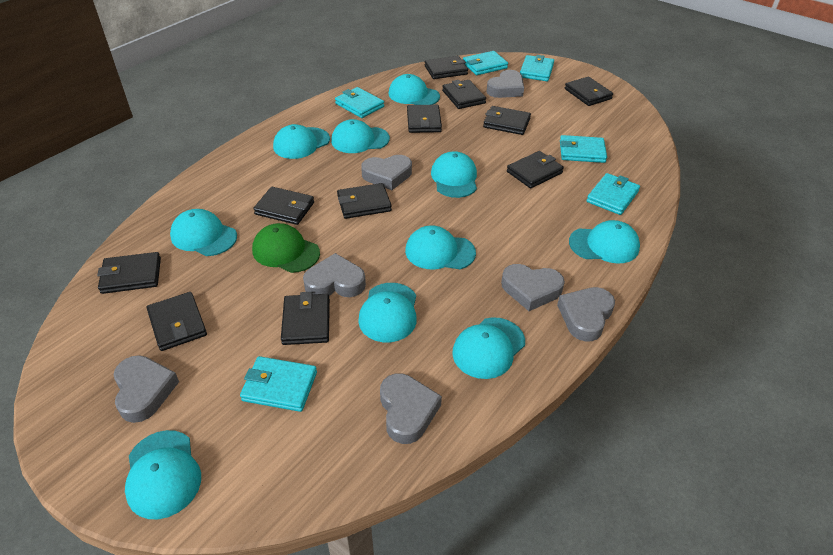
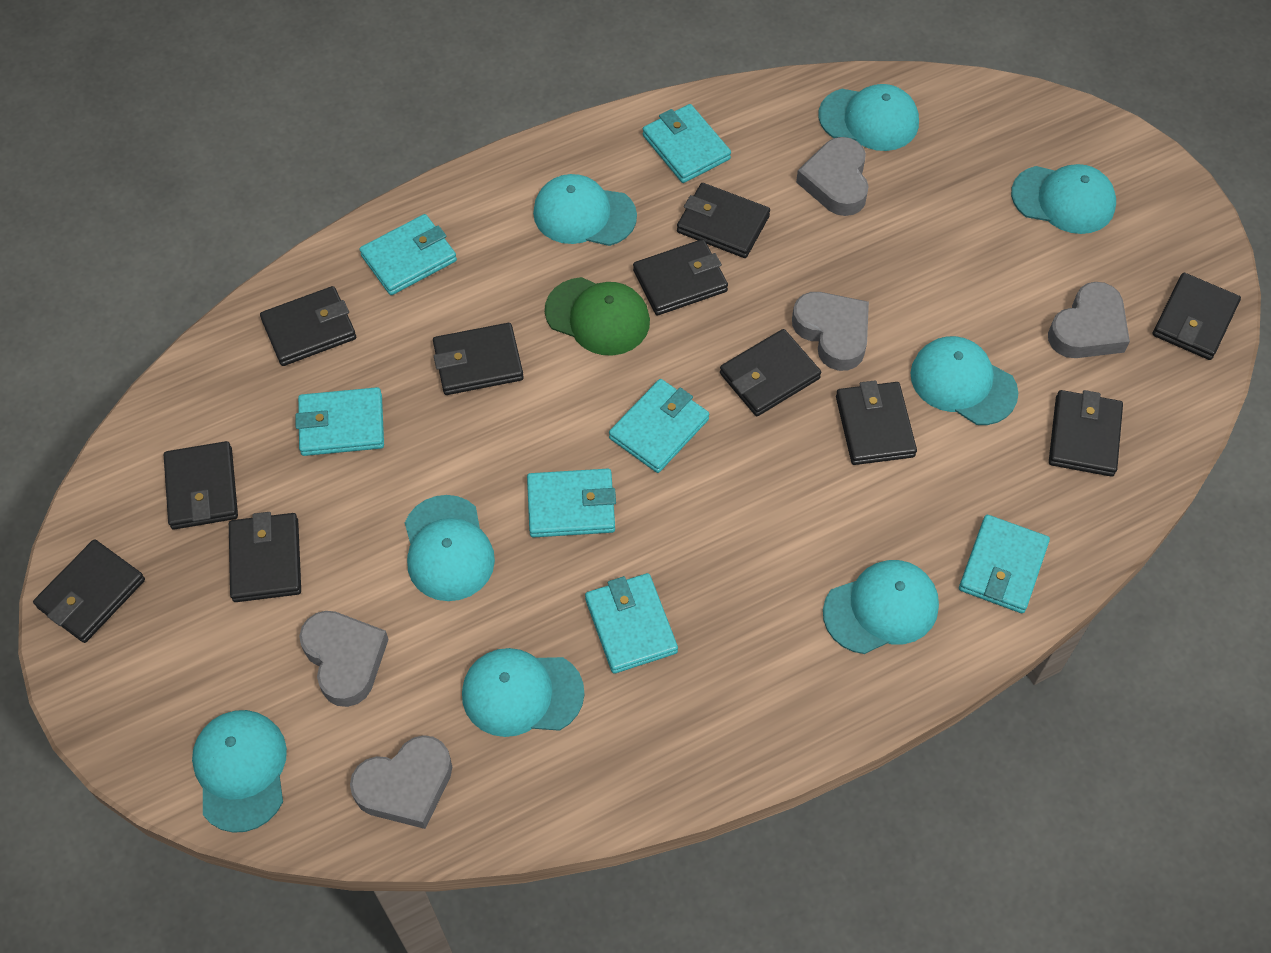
grey heart: 7 -> 5
turquoise cap: 10 -> 8
turquoise wallet: 6 -> 7

